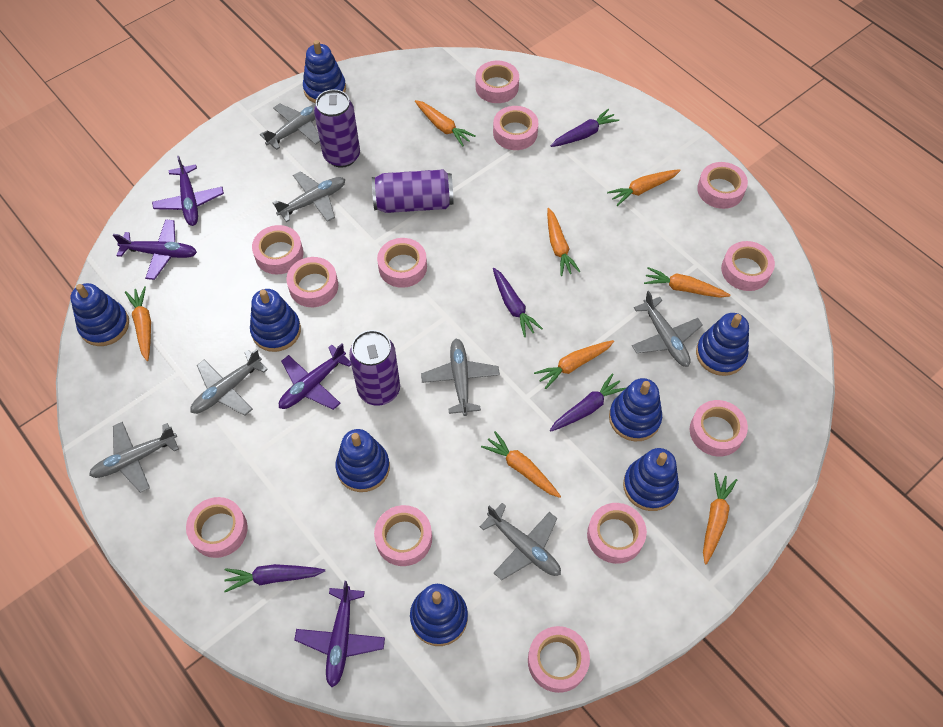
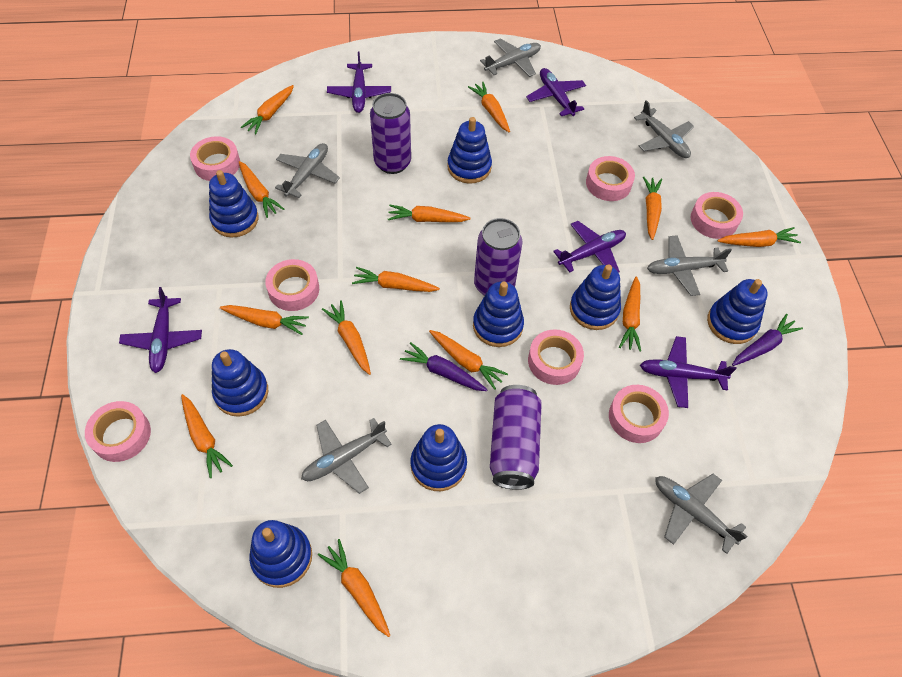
grey plane: 7 -> 6
orange carrot: 8 -> 13
pink tape: 12 -> 7
purple carrot: 4 -> 2
purple plane: 4 -> 5

